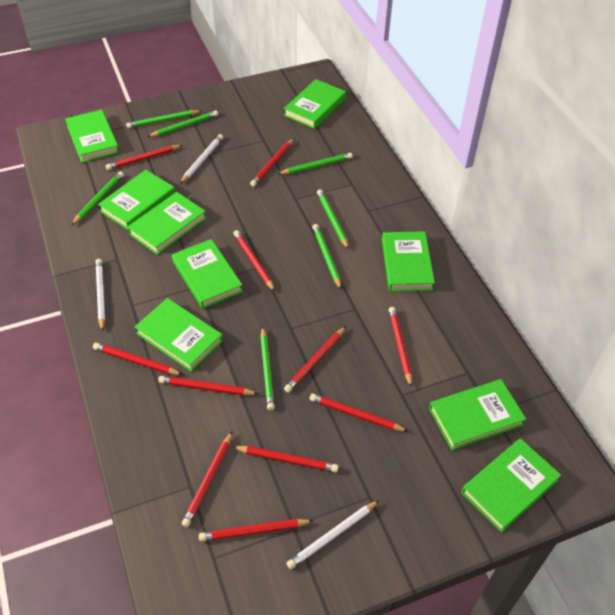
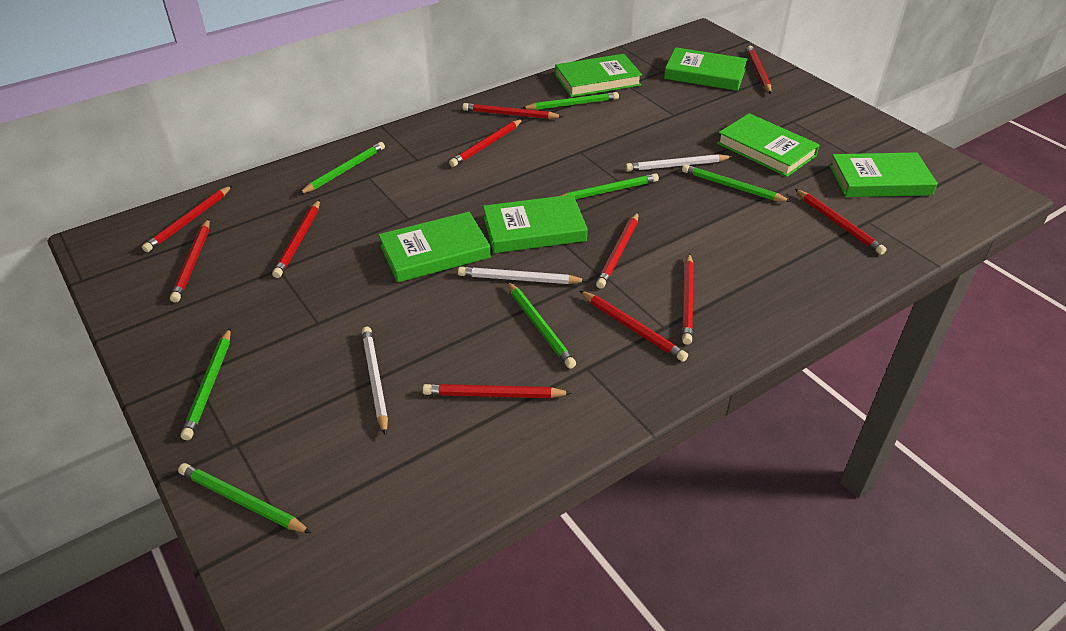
green book: 9 -> 6

